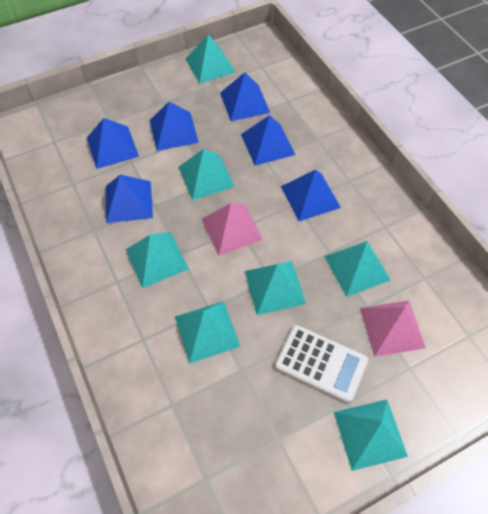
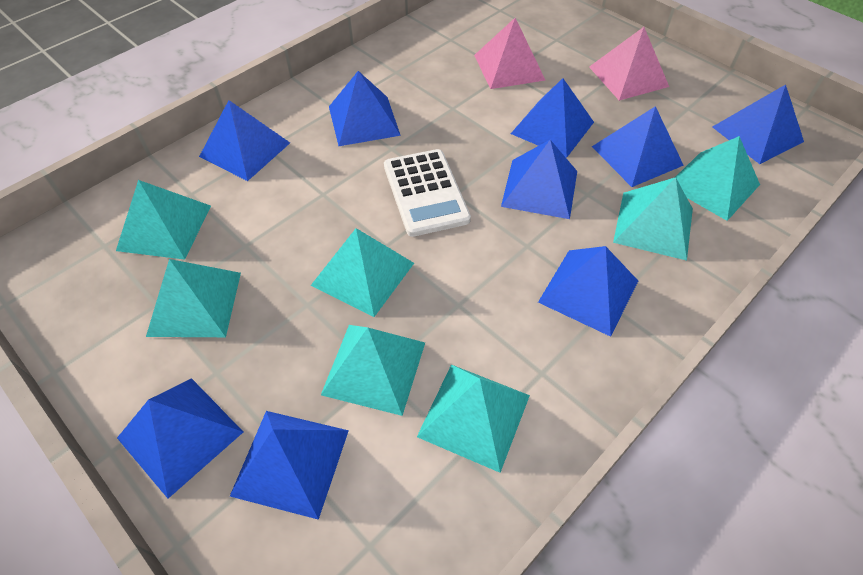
blue pyramid: 6 -> 9

